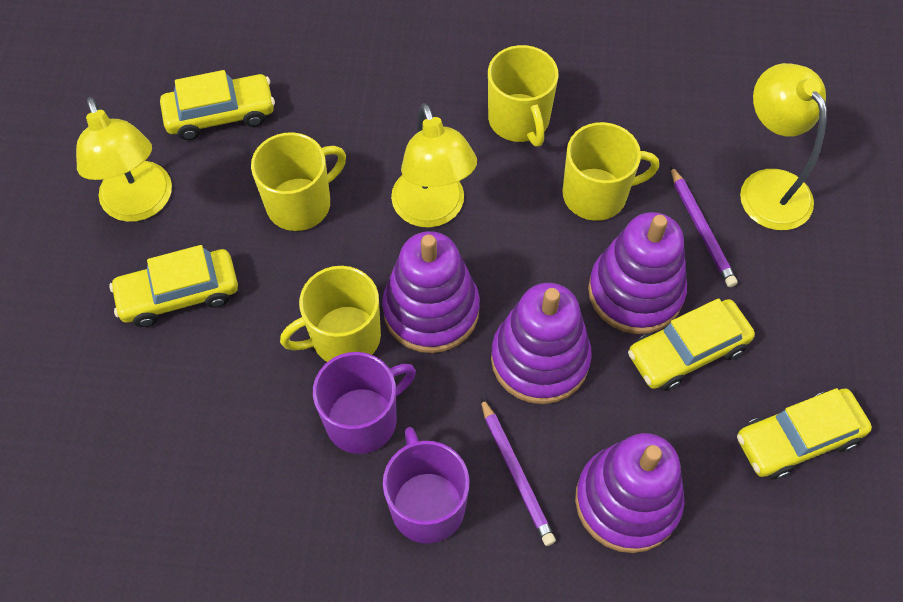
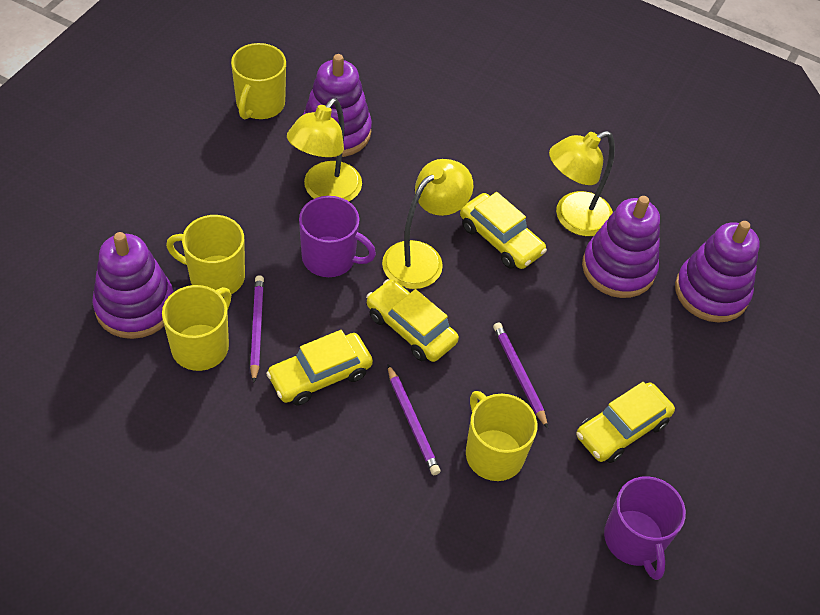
purple pencil: 2 -> 3

